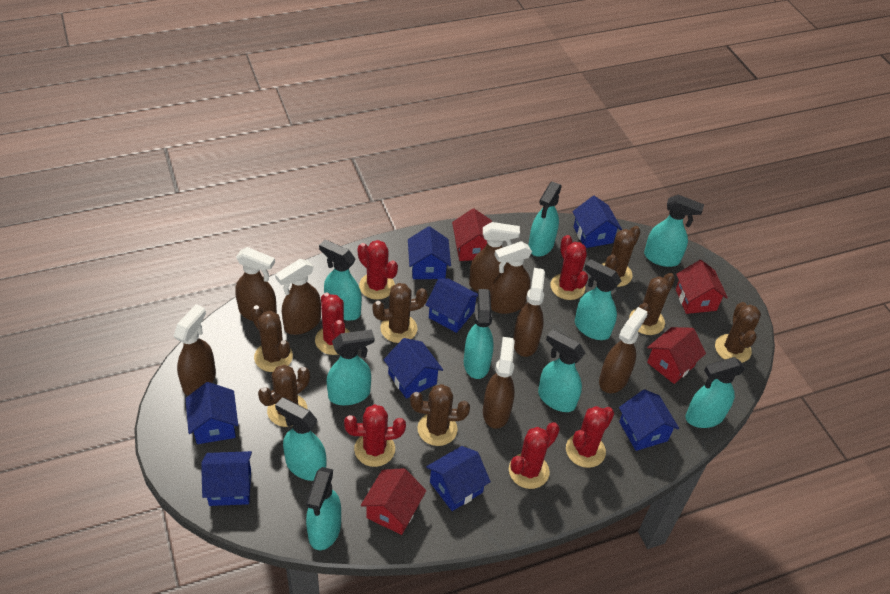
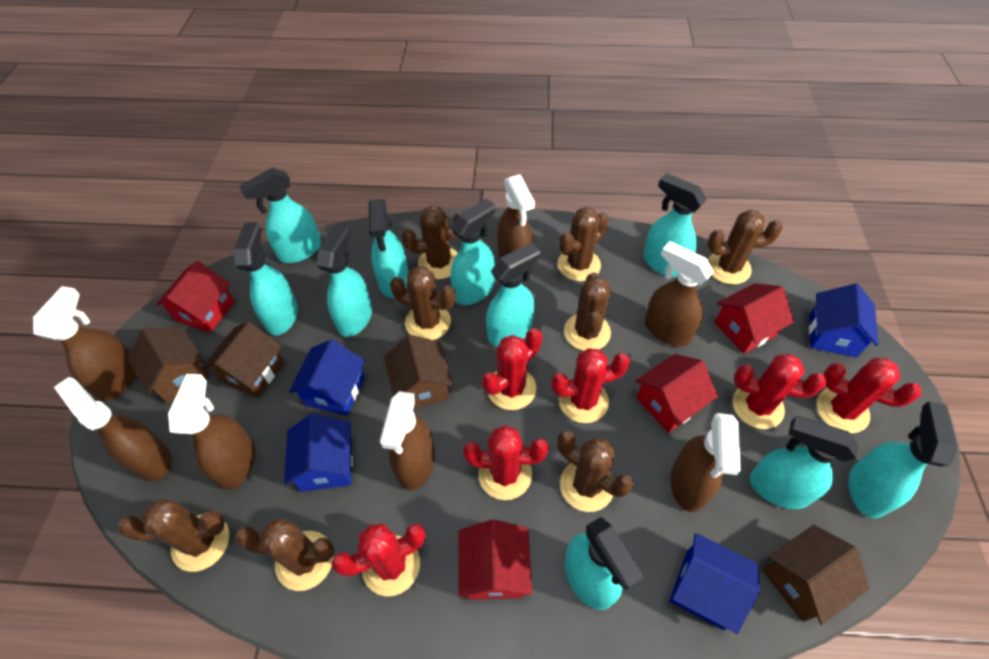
blue house: 8 -> 4
brown cactus: 7 -> 8
brown house: 0 -> 4
brown spray bottle: 8 -> 7

